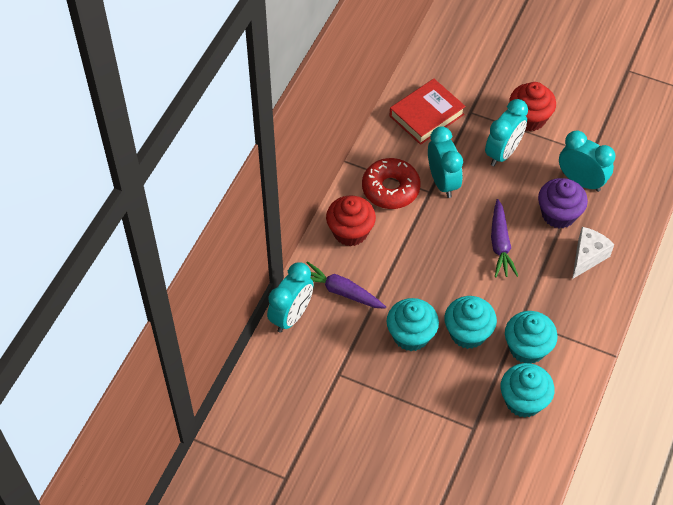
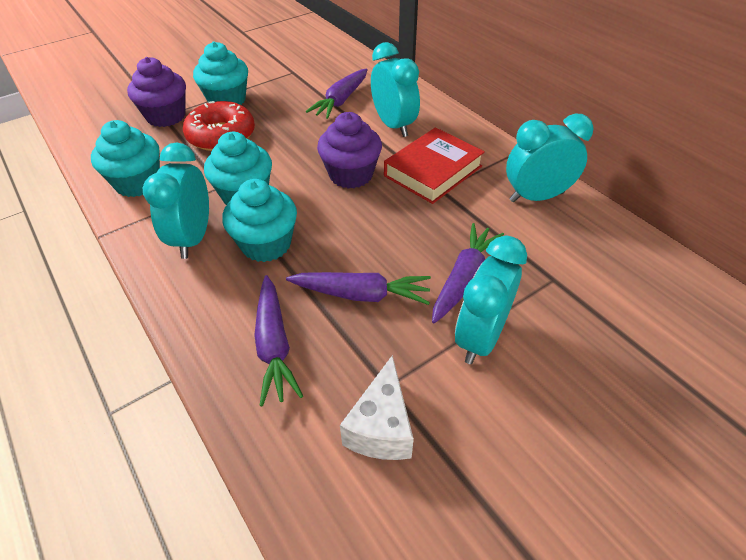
purple carrot: 2 -> 4
purple cupcake: 1 -> 2
red cupcake: 2 -> 0

